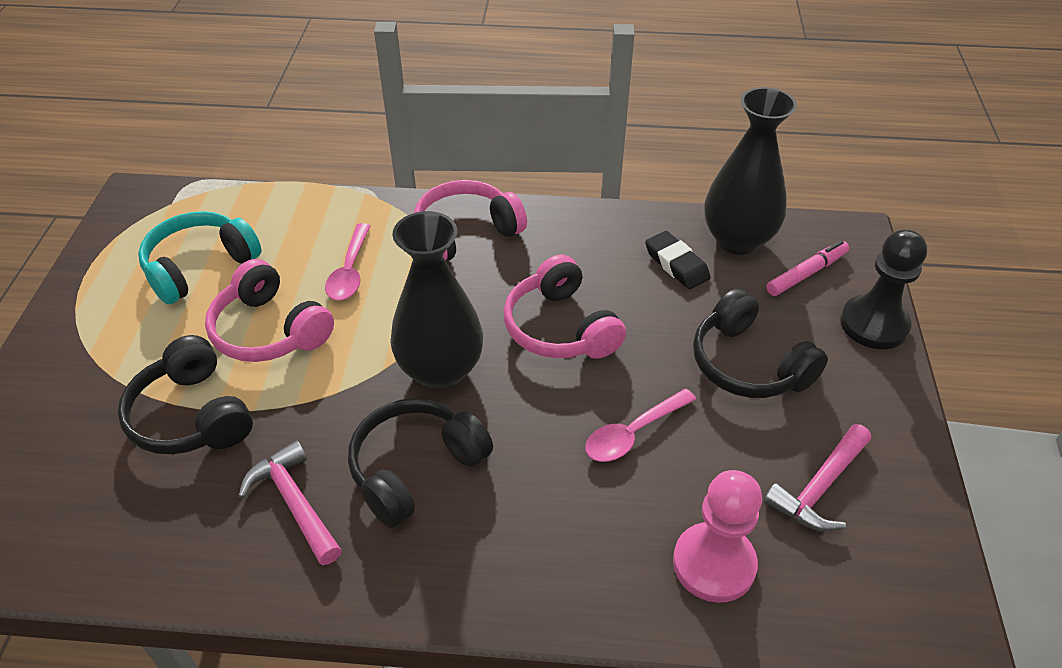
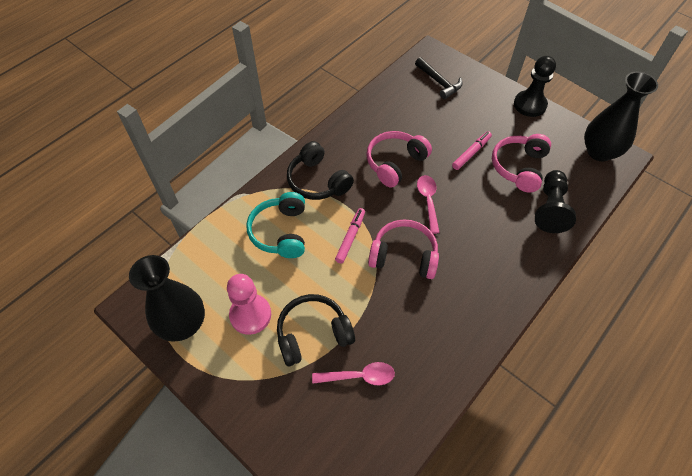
black eraser: 1 -> 0
black hammer: 0 -> 1
black headphones: 3 -> 2
black pawn: 1 -> 2
pink hammer: 2 -> 0
pink marker: 1 -> 2

